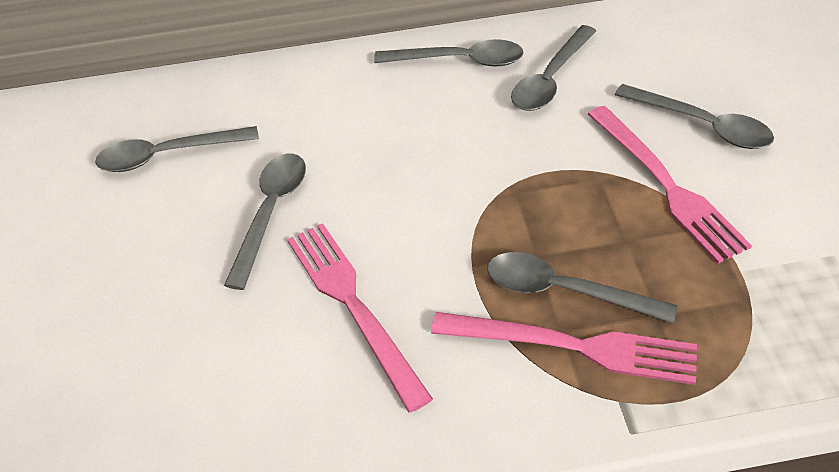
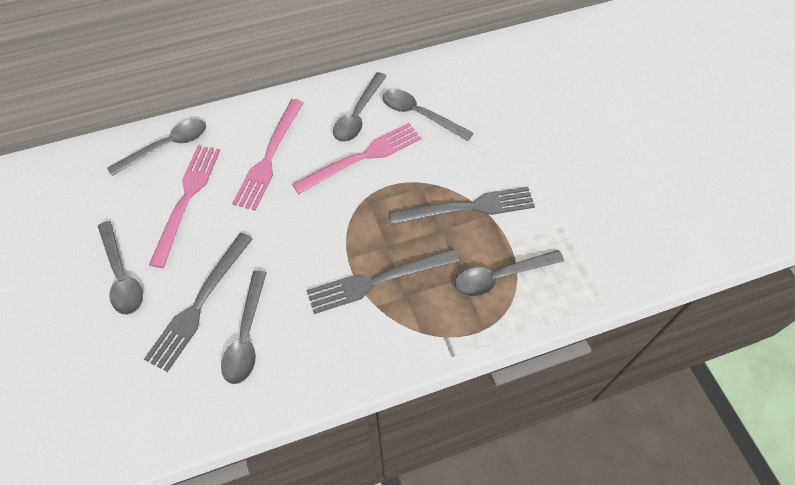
grey fork: 0 -> 3

